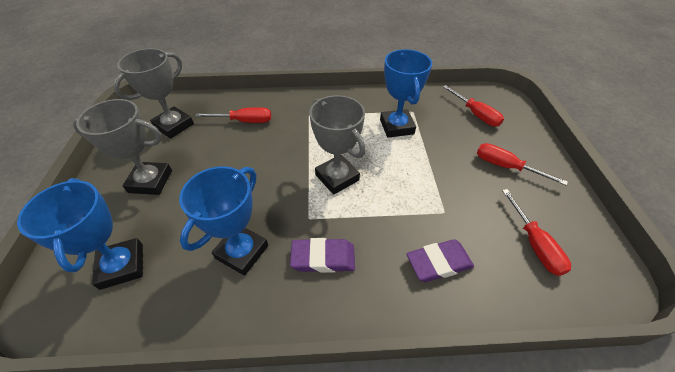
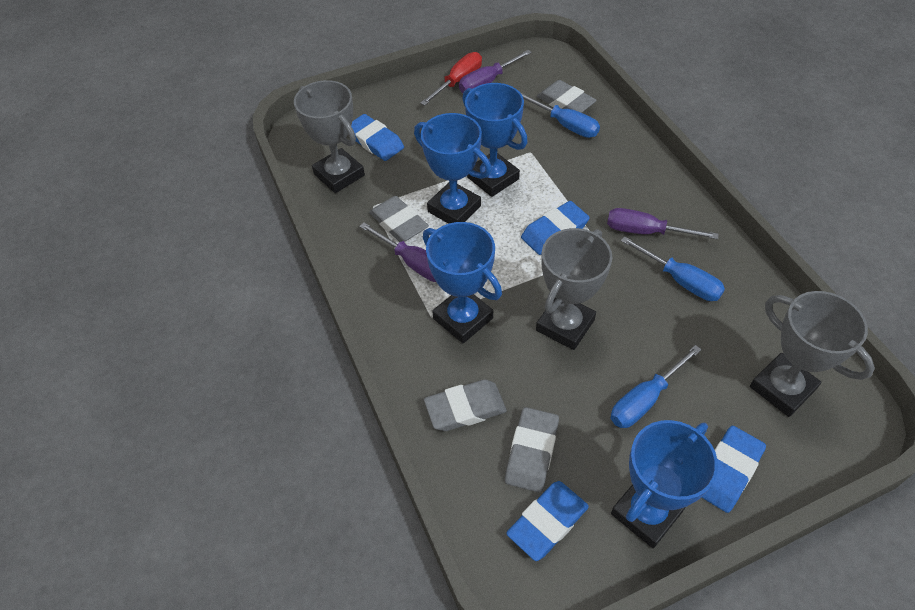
blue eraser: 0 -> 4
blue screwdriver: 0 -> 3
blue trophy: 3 -> 4
grey eraser: 0 -> 4
purple eraser: 2 -> 0
purple screwdriver: 0 -> 3
red screwdriver: 4 -> 1

